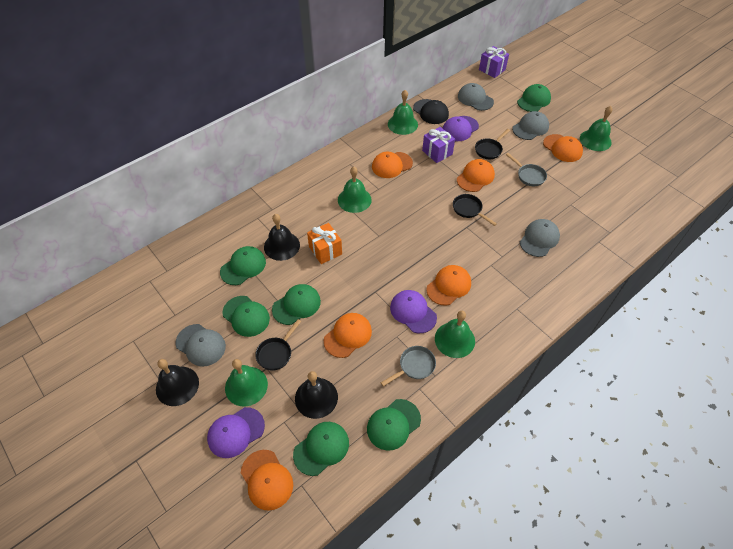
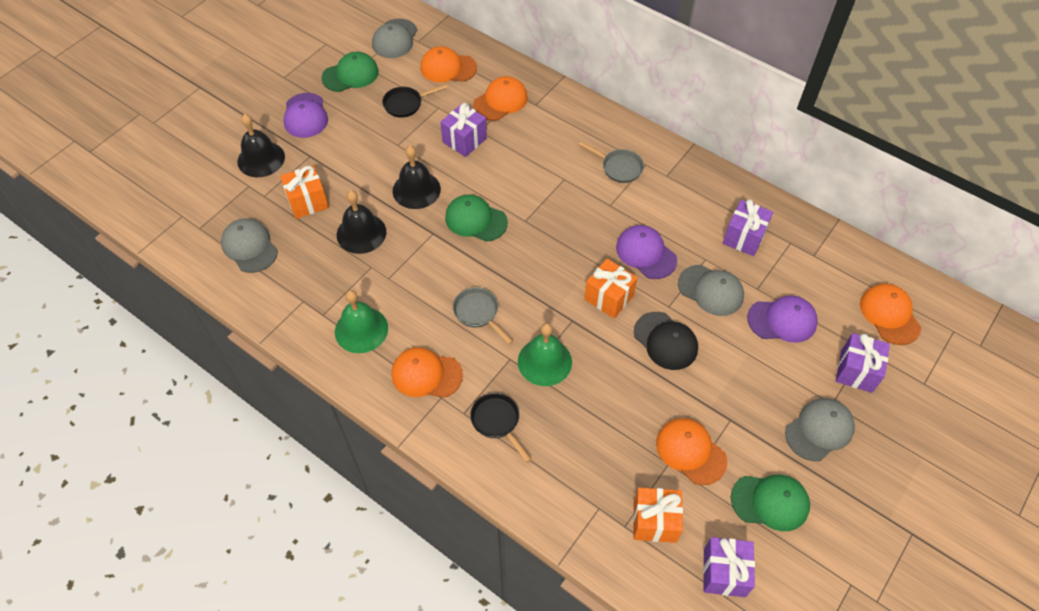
black pan: 3 -> 2
green bell: 5 -> 2
green cap: 6 -> 3
orange cap: 6 -> 5
orange gift: 1 -> 3
purple gift: 2 -> 4

